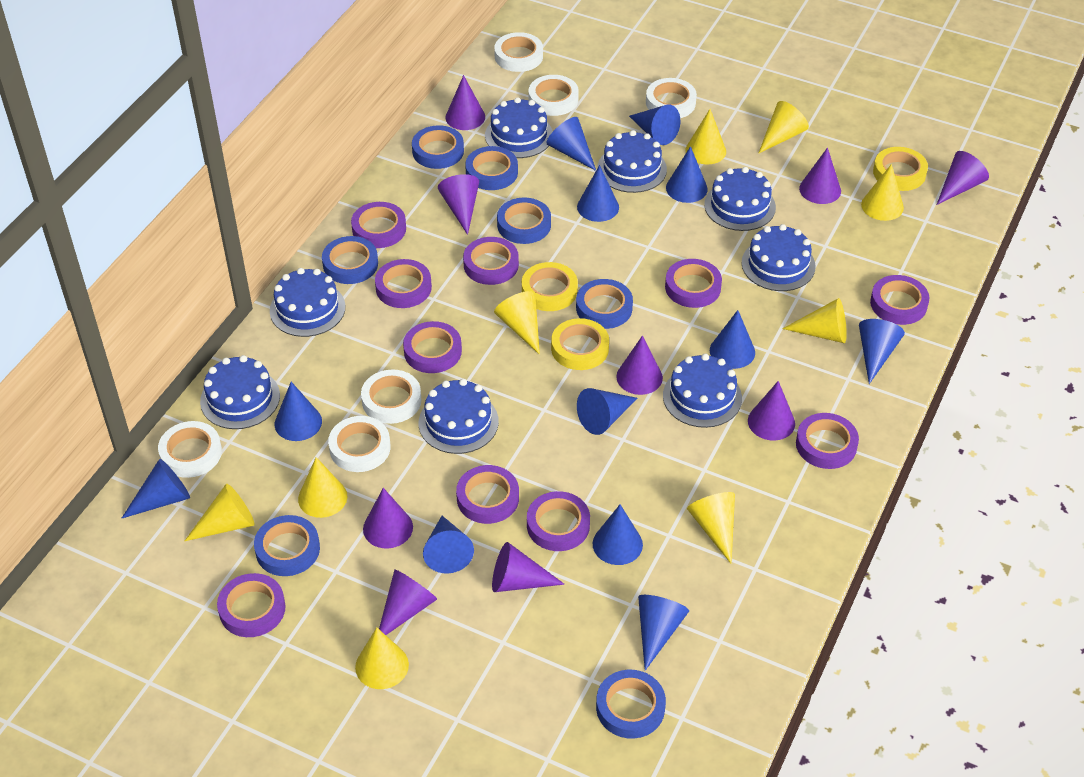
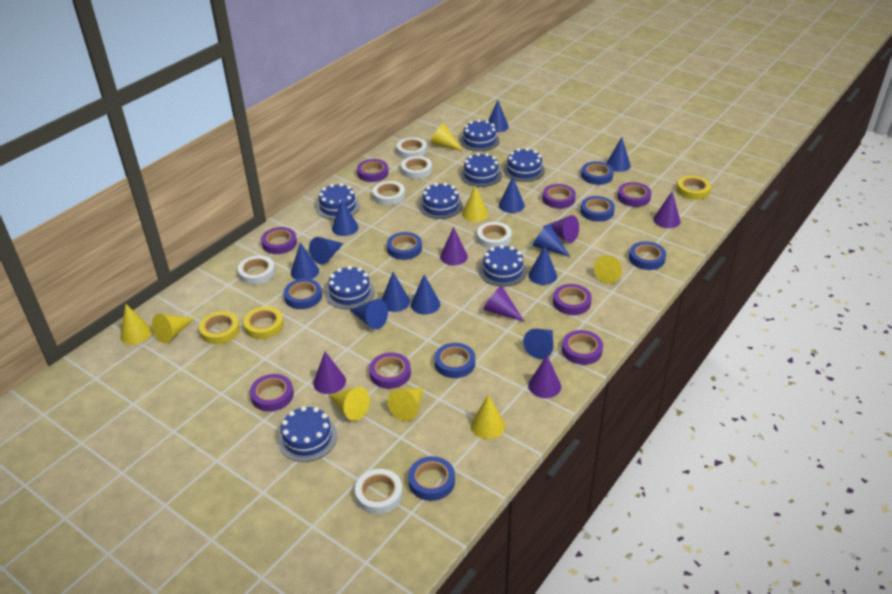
purple cone: 9 -> 6
purple tape: 10 -> 8
yellow cone: 9 -> 8

